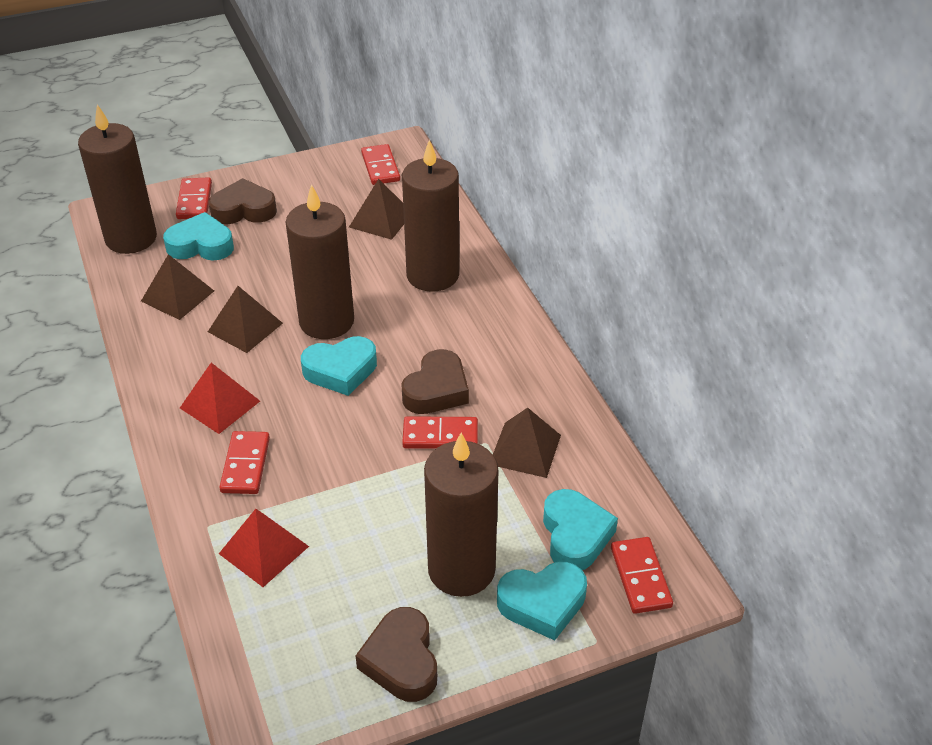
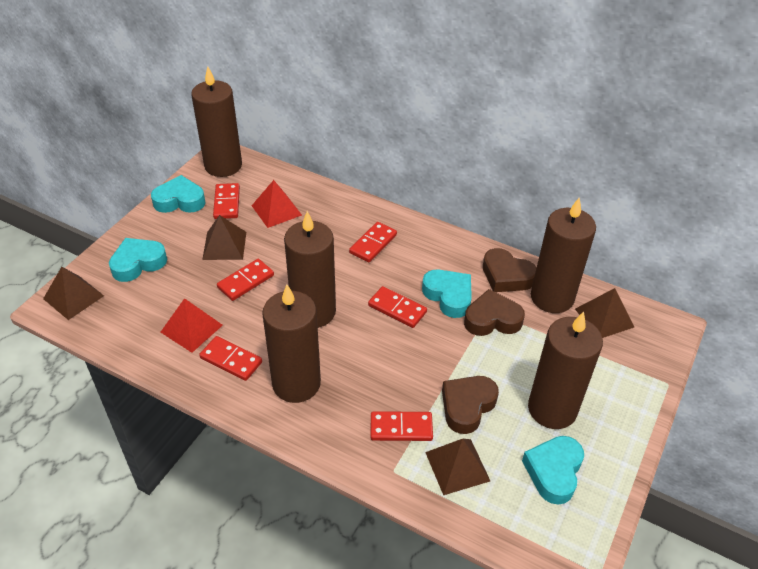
brown candle: 4 -> 5
red domino: 5 -> 6

